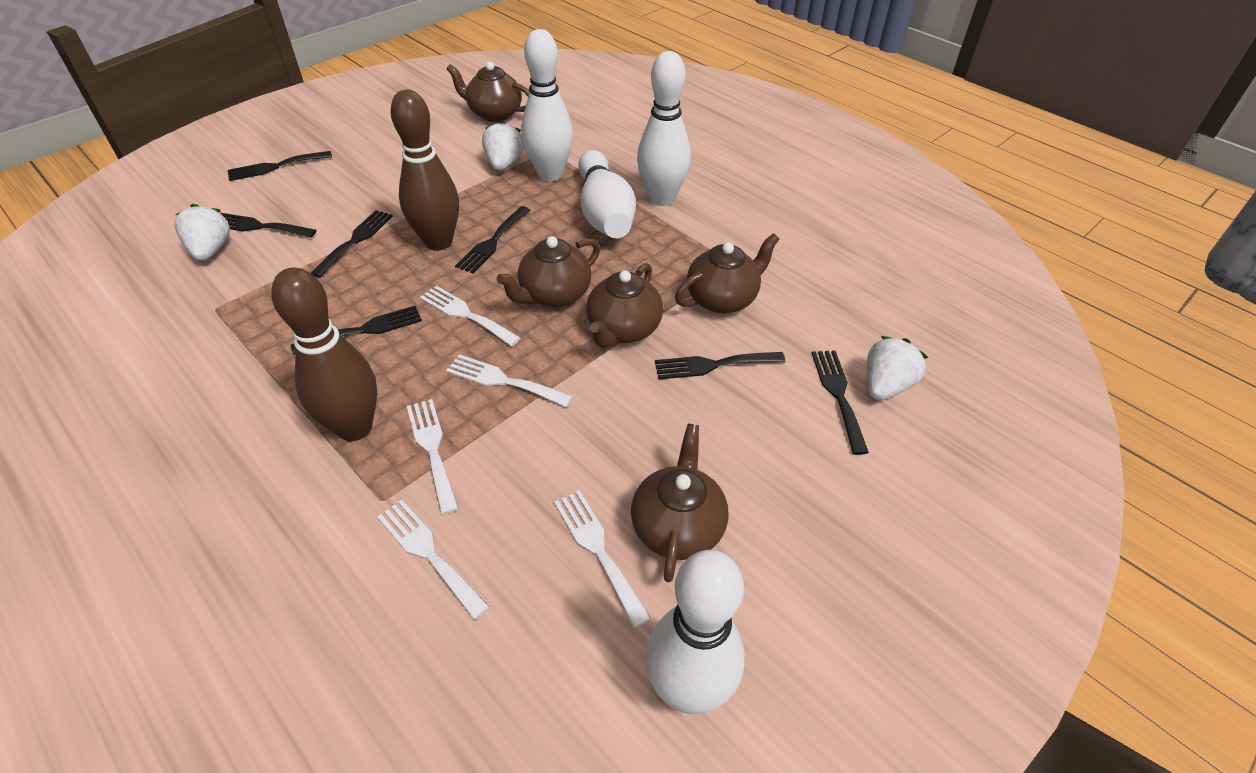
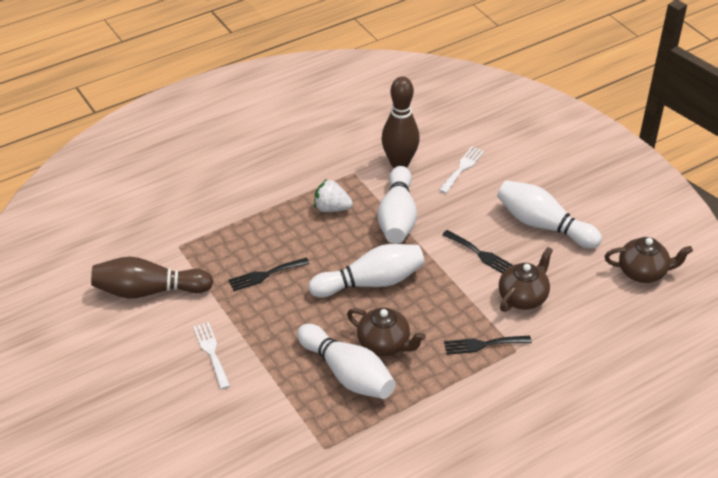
black fork: 7 -> 3
brown teapot: 5 -> 3
white fork: 5 -> 2
white strawberry: 3 -> 1

